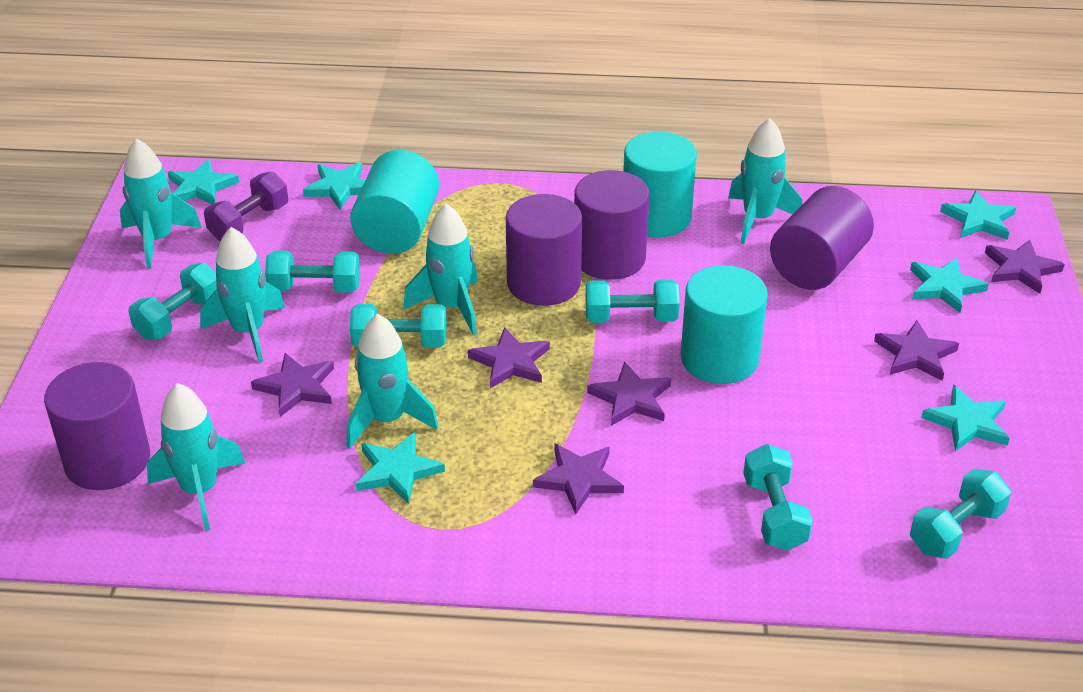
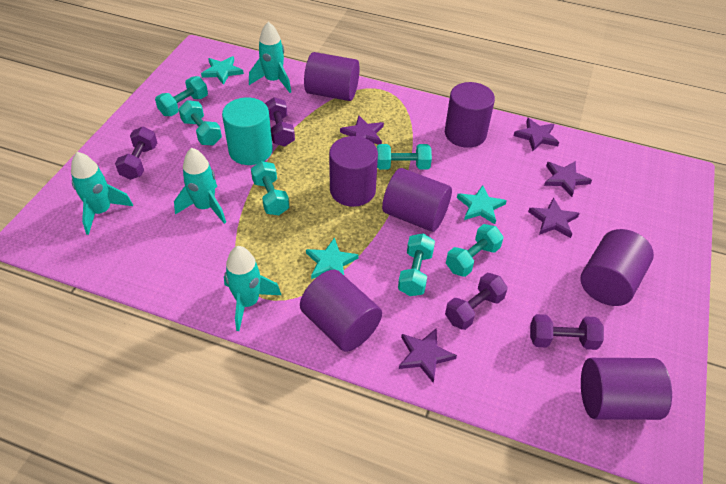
purple cylinder: 4 -> 7
purple dumbbell: 1 -> 4
purple star: 6 -> 5
turquoise cylinder: 3 -> 1
turquoise rocket: 6 -> 4
turquoise star: 6 -> 3

